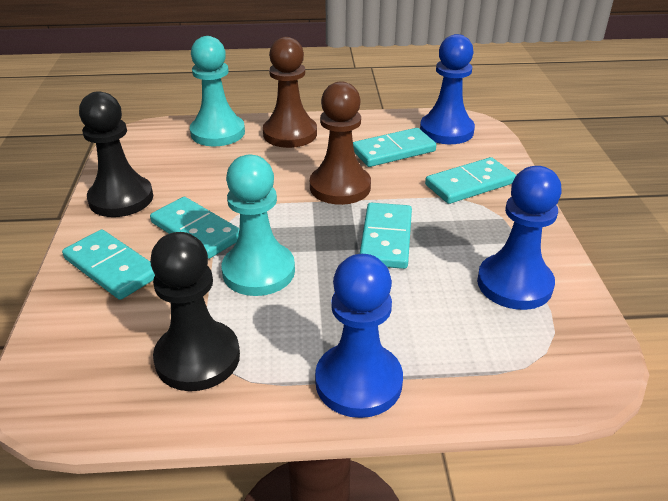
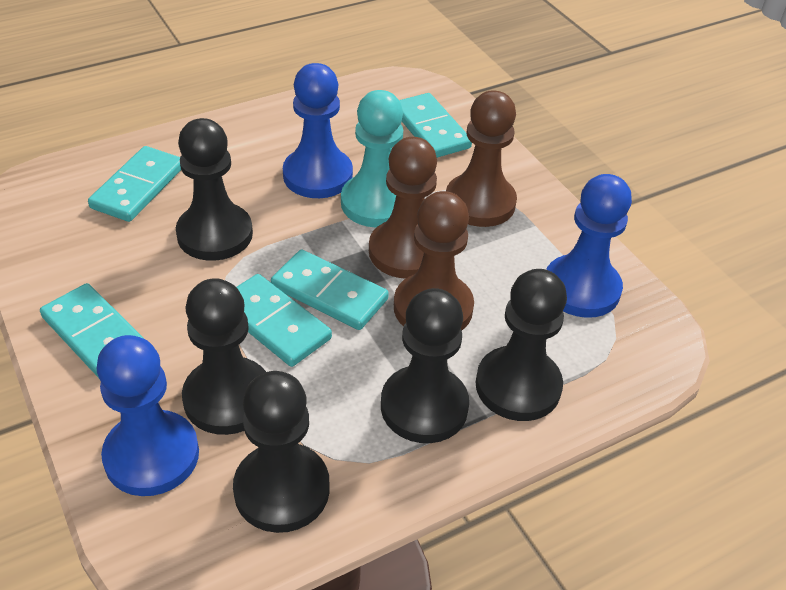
black pawn: 2 -> 5
brown pawn: 2 -> 3
turquoise pawn: 2 -> 1

